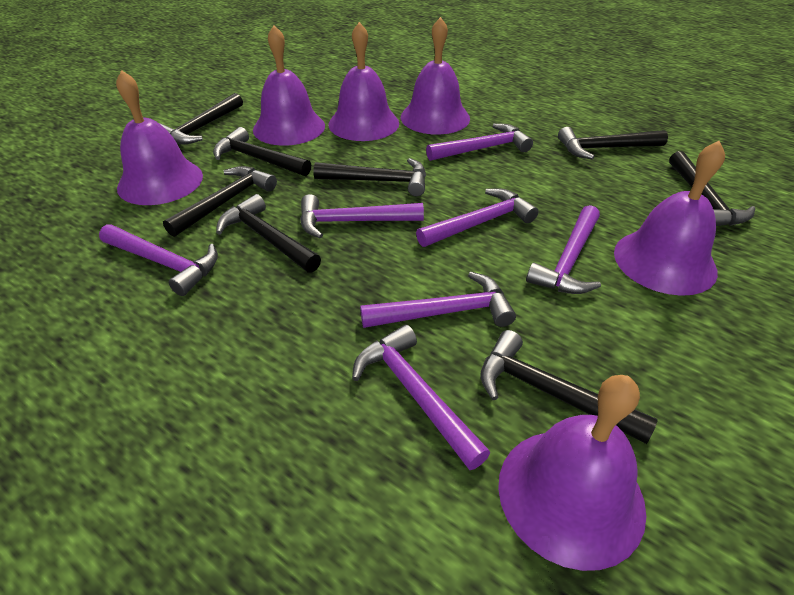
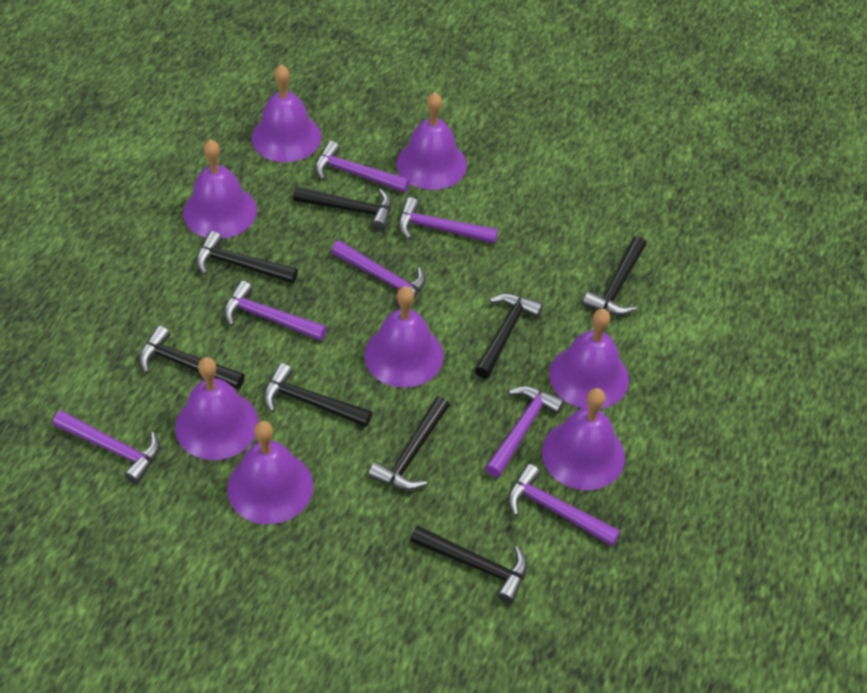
purple bell: 6 -> 8

